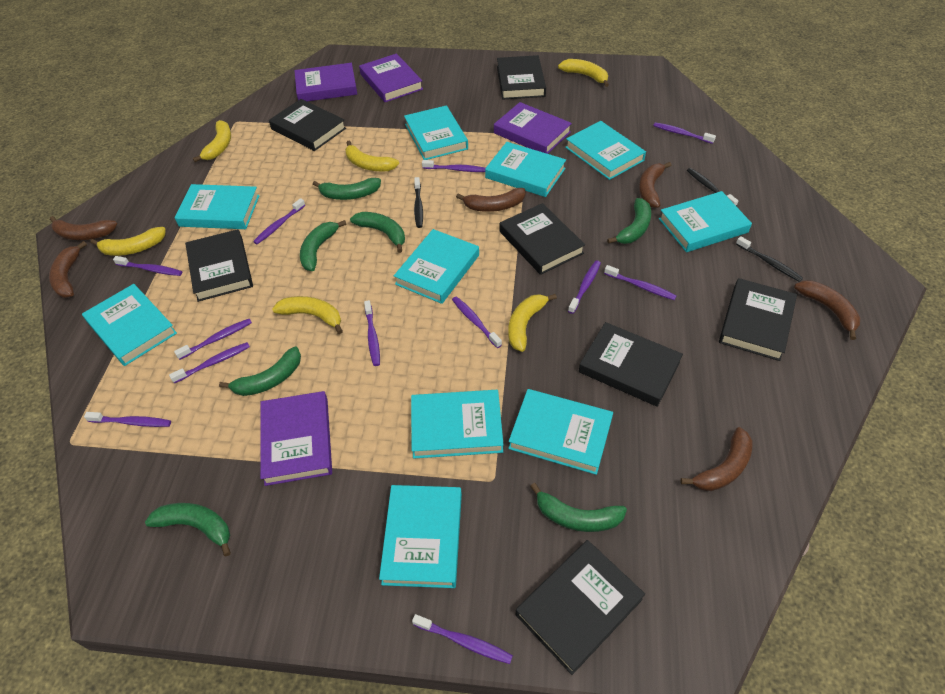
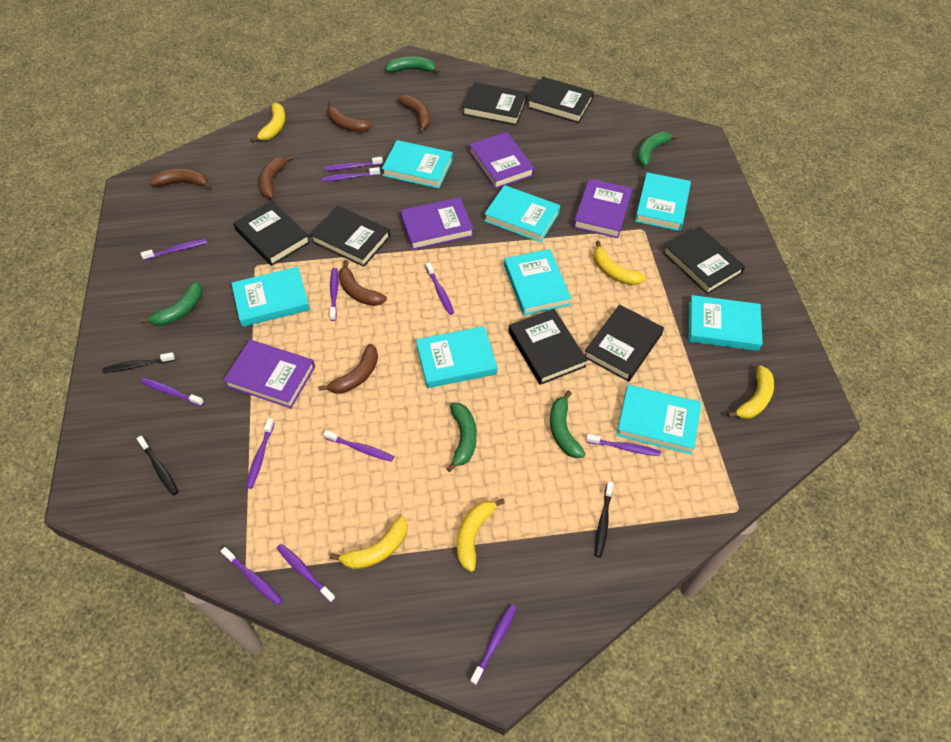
green banana: 7 -> 5
turquoise book: 10 -> 8
yellow banana: 6 -> 5

